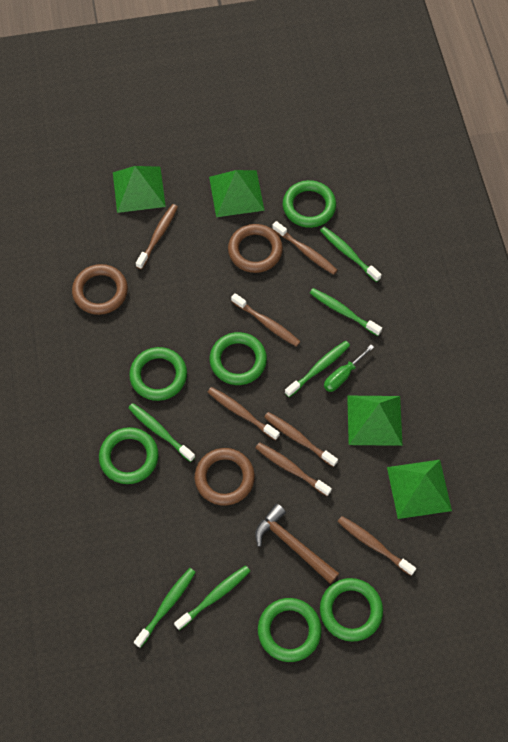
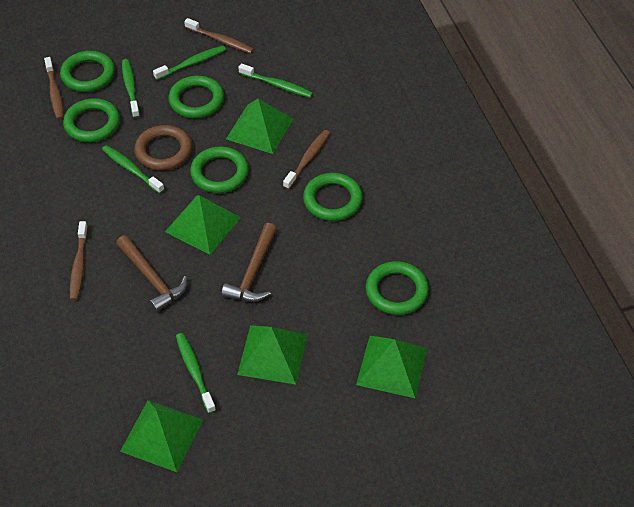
brown hammer: 1 -> 2
brown ring: 3 -> 1
brown toothbrush: 7 -> 4
green pyramid: 4 -> 5
green screwdriver: 1 -> 0
green toothbrush: 6 -> 5

